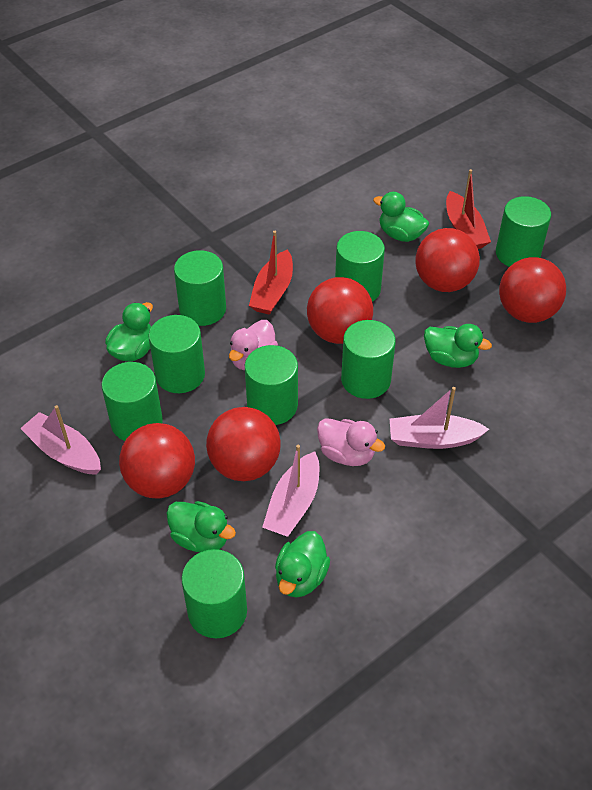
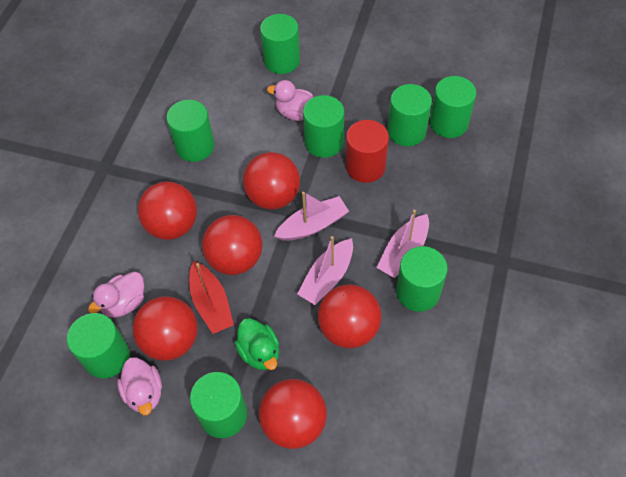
green duck: 5 -> 1
pink duck: 2 -> 3
red ball: 5 -> 6
red boat: 2 -> 1
red cylinder: 0 -> 1

